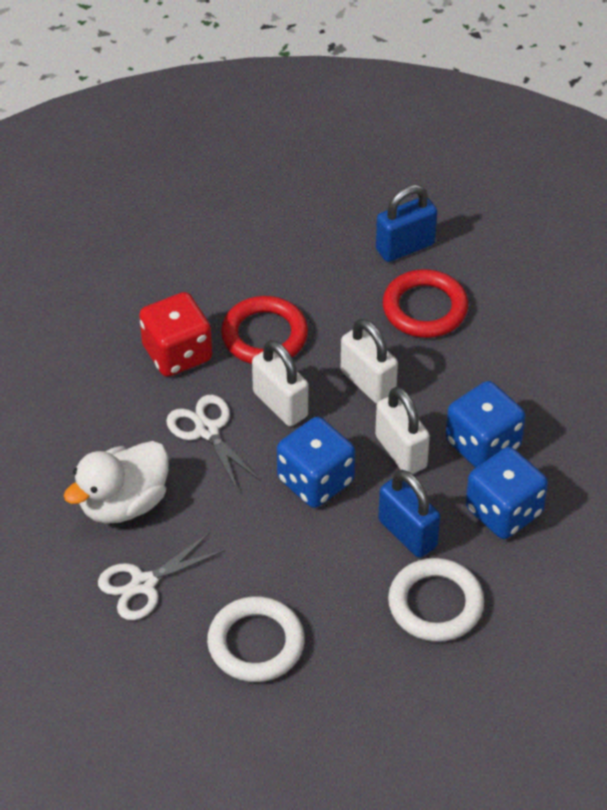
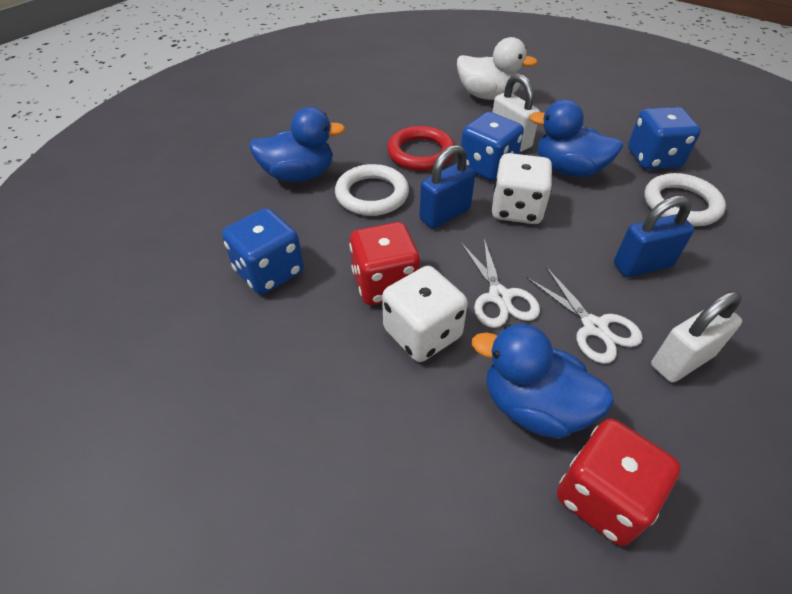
blue duck: 0 -> 3
red dice: 1 -> 2
red ring: 2 -> 1
white dice: 0 -> 2
white padlock: 3 -> 2

